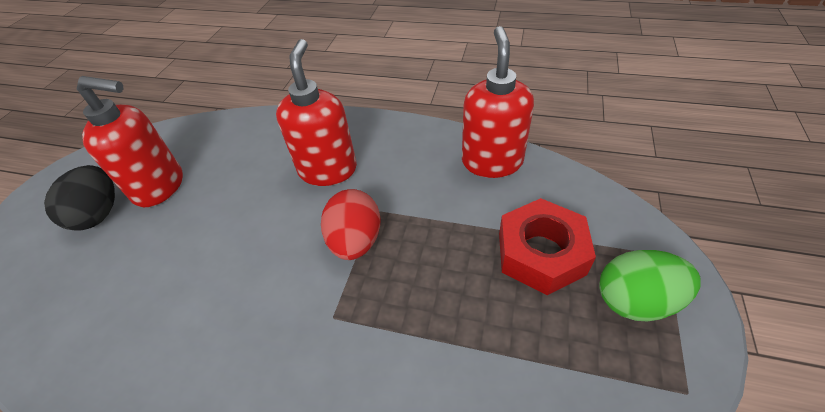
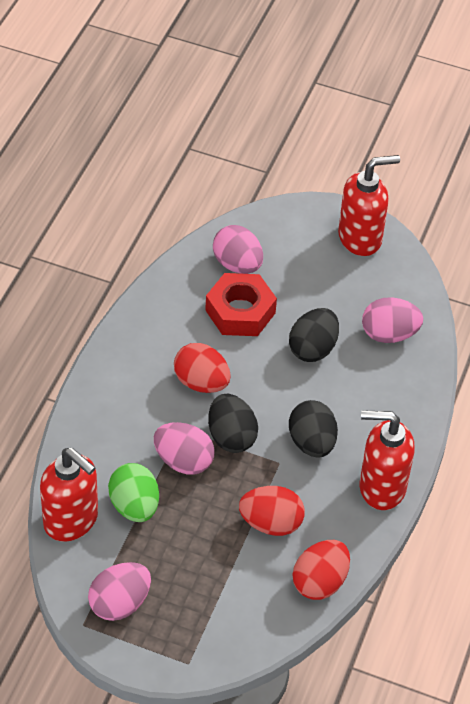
black egg: 1 -> 3
pink egg: 0 -> 4
red egg: 1 -> 3

